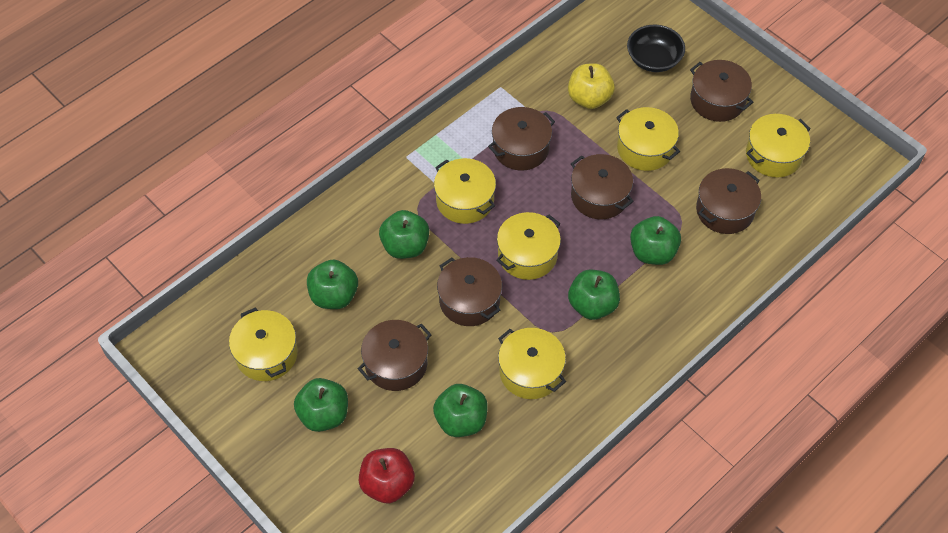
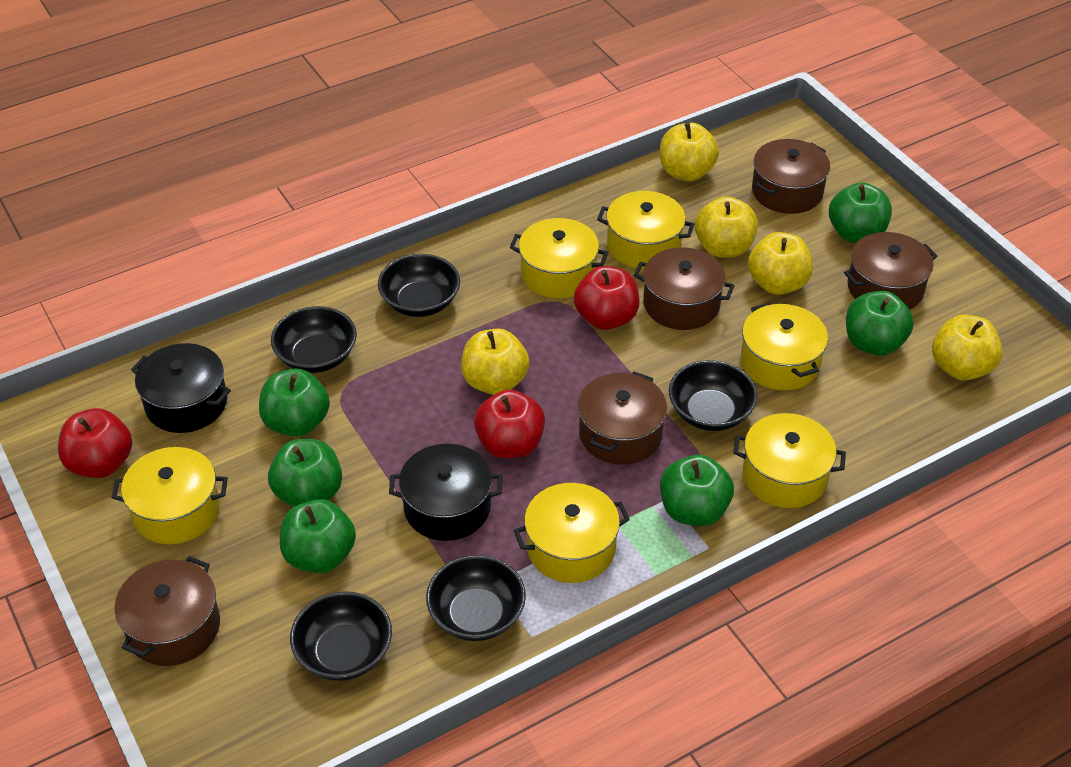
black bowl: 1 -> 5
black pot: 0 -> 2
brown pot: 6 -> 5
red apple: 1 -> 3
yellow apple: 1 -> 5

